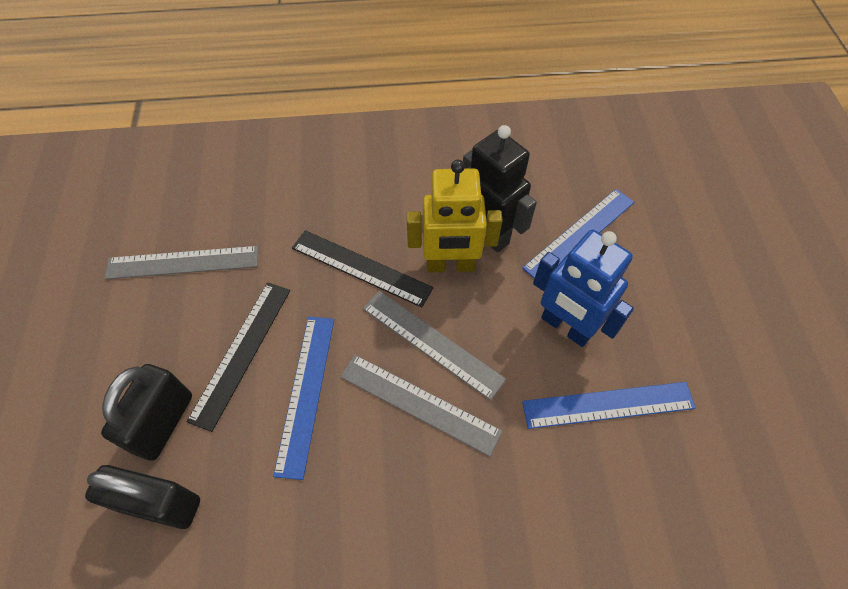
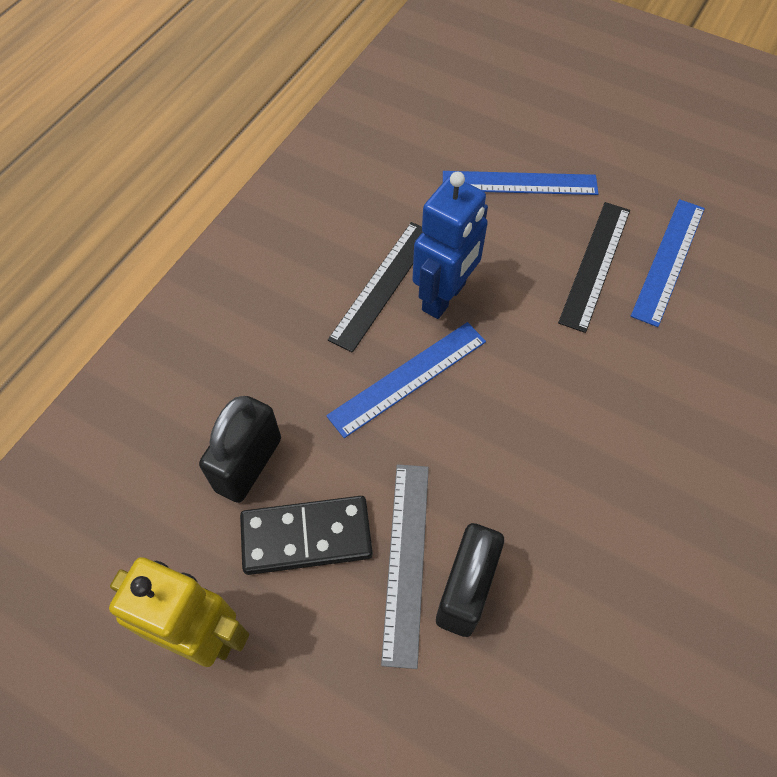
black domino: 0 -> 1
black robot: 1 -> 0
grey ruler: 3 -> 1

